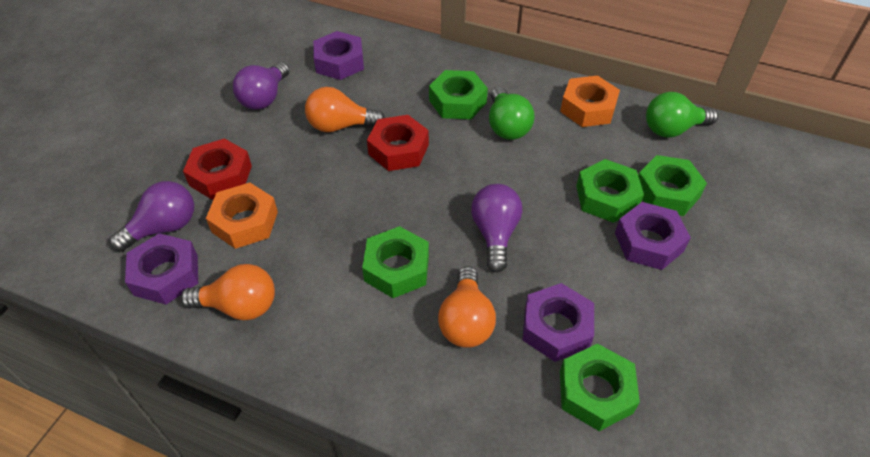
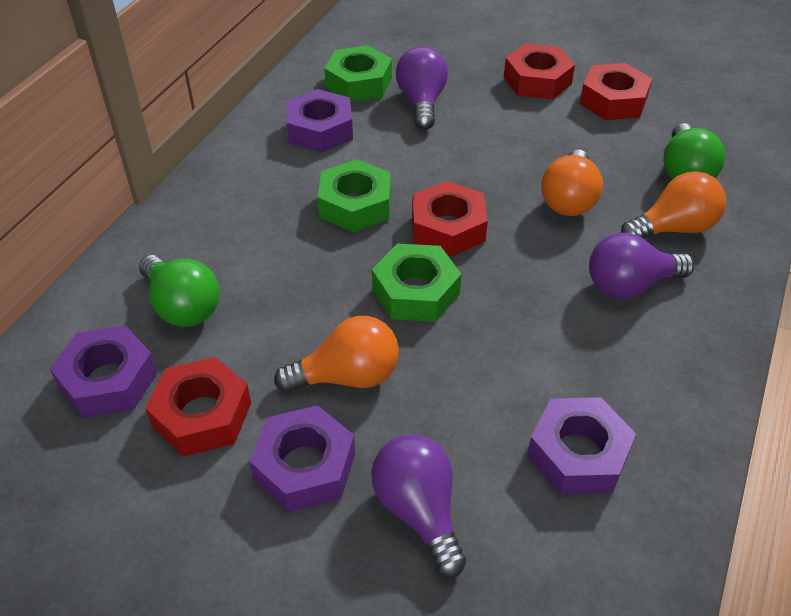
green nut: 5 -> 3
orange nut: 2 -> 0
red nut: 2 -> 4

